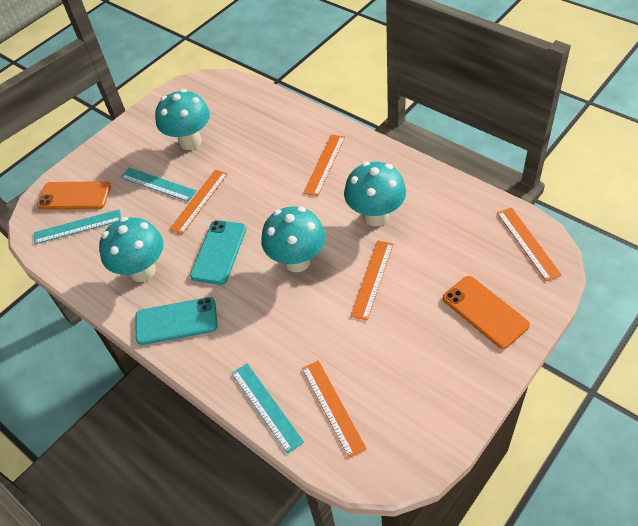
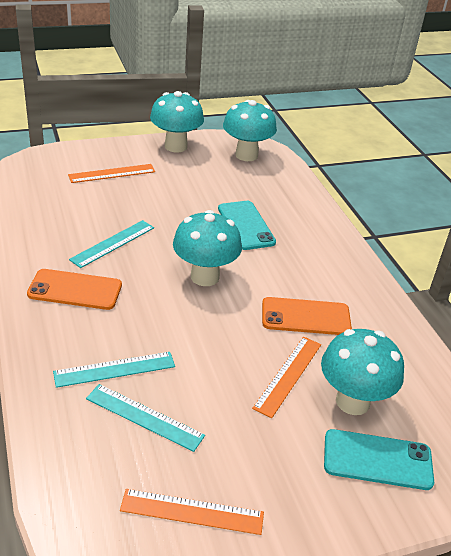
orange ruler: 5 -> 3

